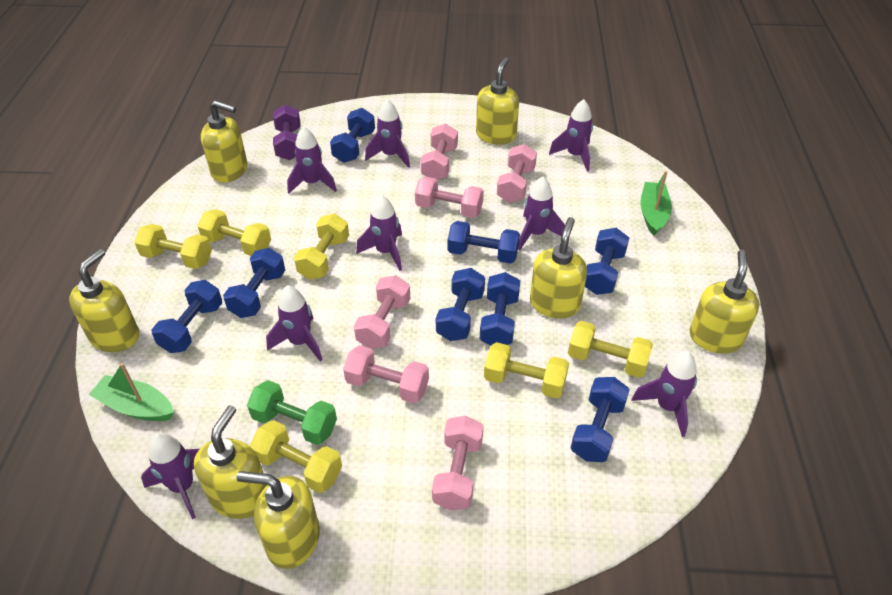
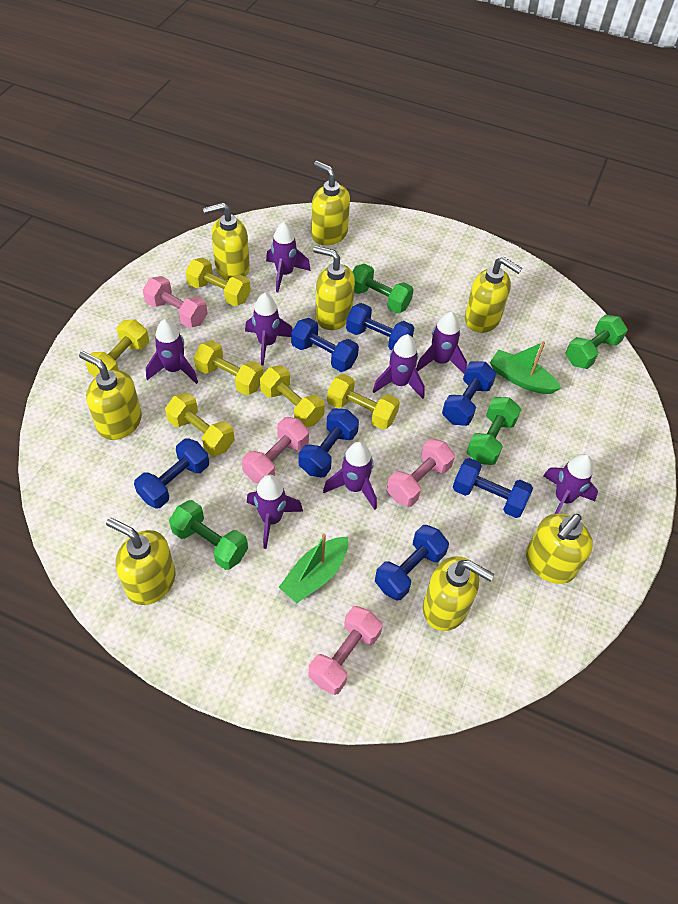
blue dumbbell: 8 -> 7
green dumbbell: 1 -> 4
pink dumbbell: 6 -> 4
purple dumbbell: 1 -> 0
yellow soap dispenser: 7 -> 8

